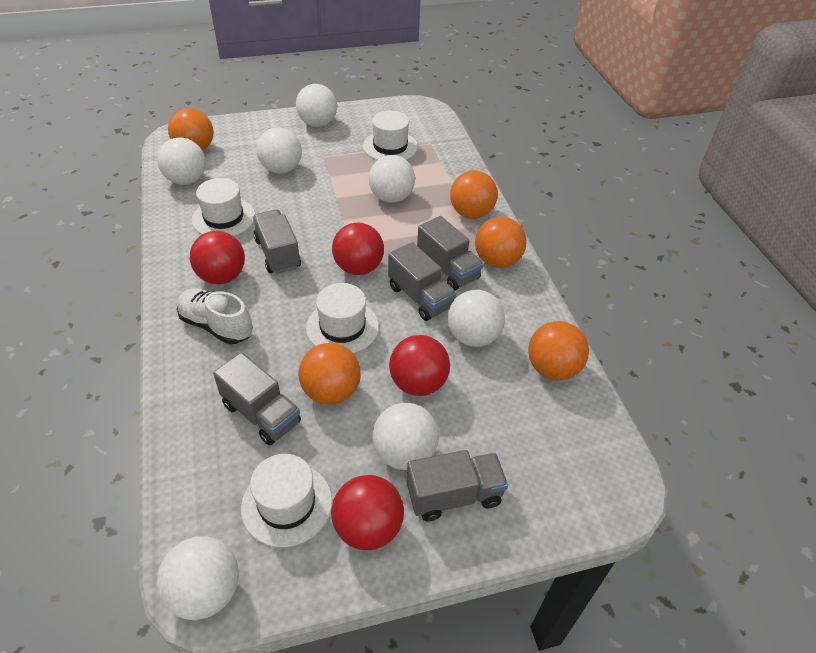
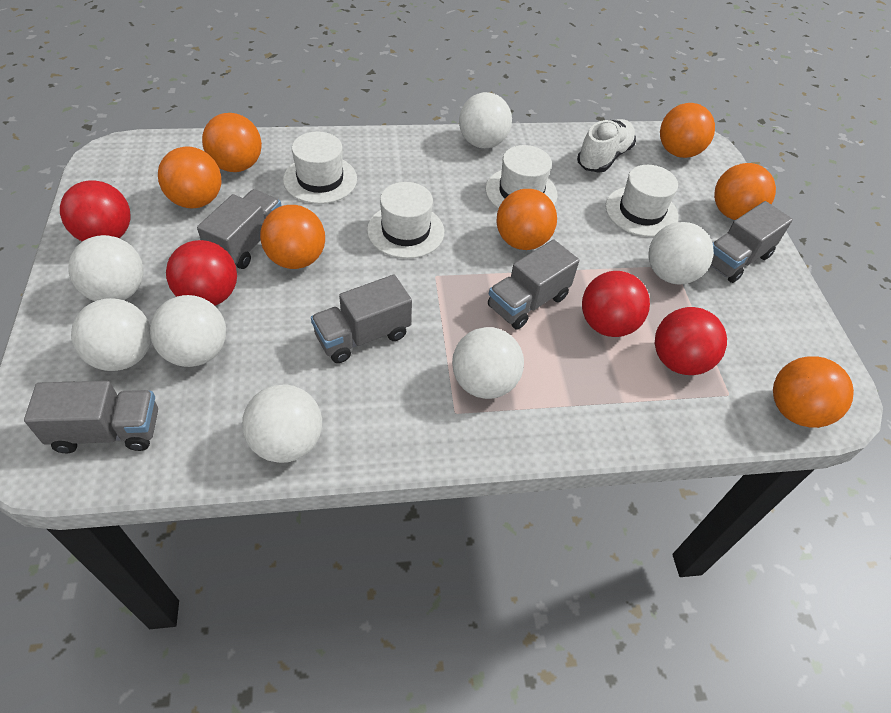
orange ball: 5 -> 7

